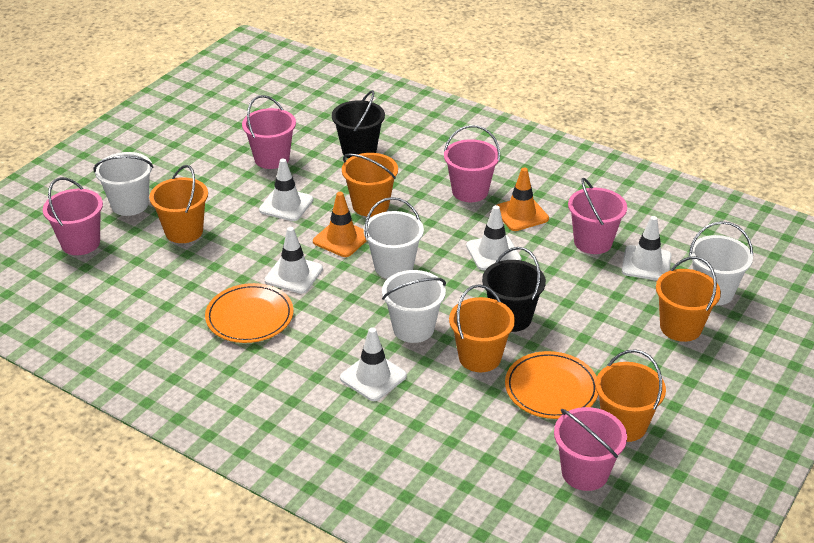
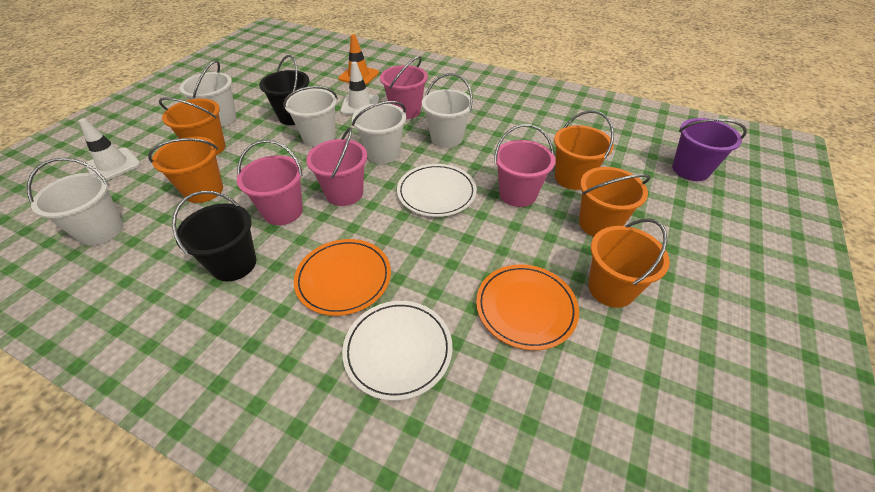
orange traffic cone: 2 -> 1
pink bucket: 5 -> 4
purple bucket: 0 -> 1
white bucket: 4 -> 5
white plate: 0 -> 2
white traffic cone: 5 -> 2

